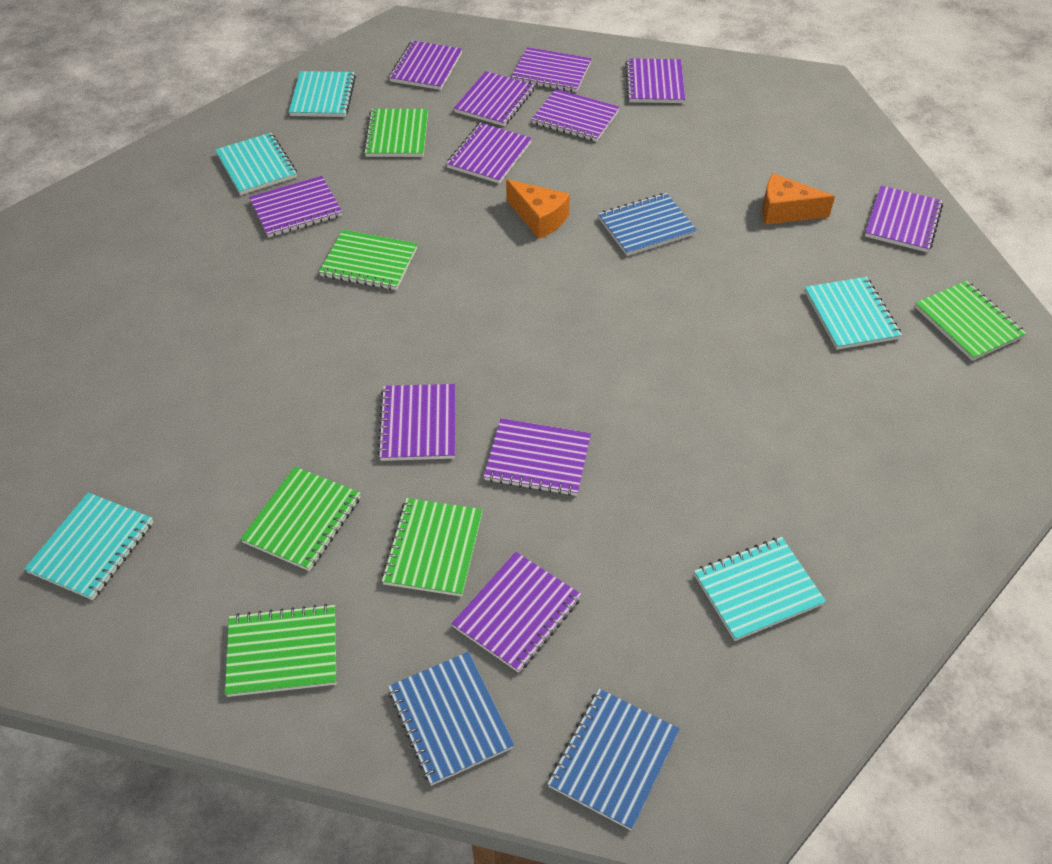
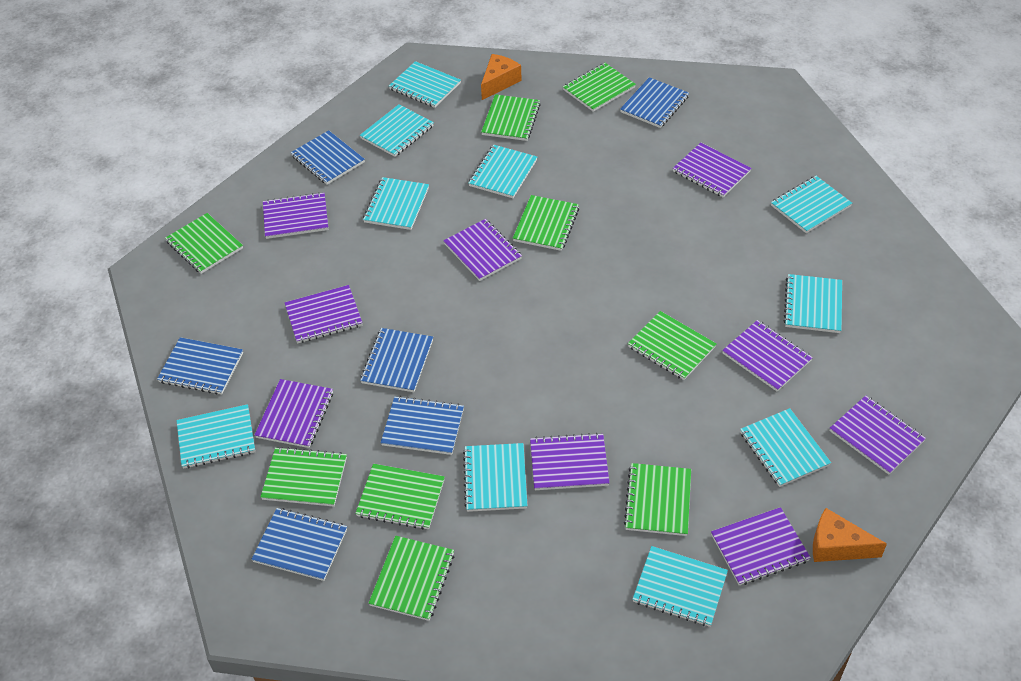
blue notebook: 3 -> 6
green notebook: 6 -> 9
purple notebook: 11 -> 9
turquoise notebook: 5 -> 10

